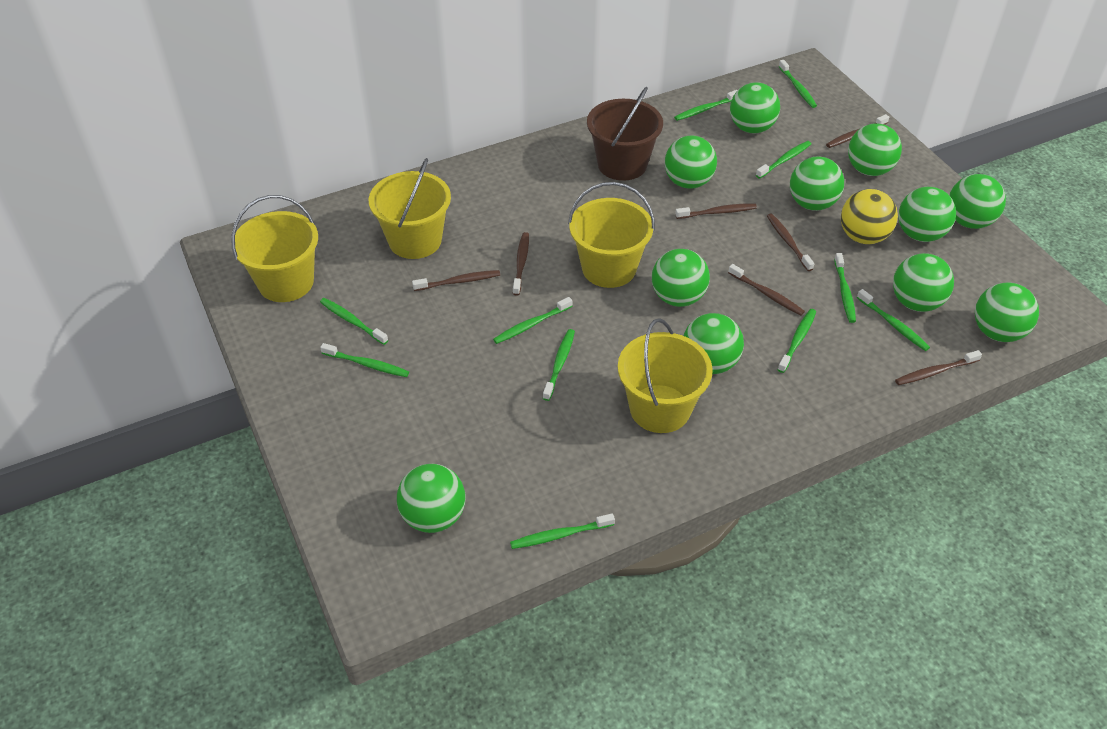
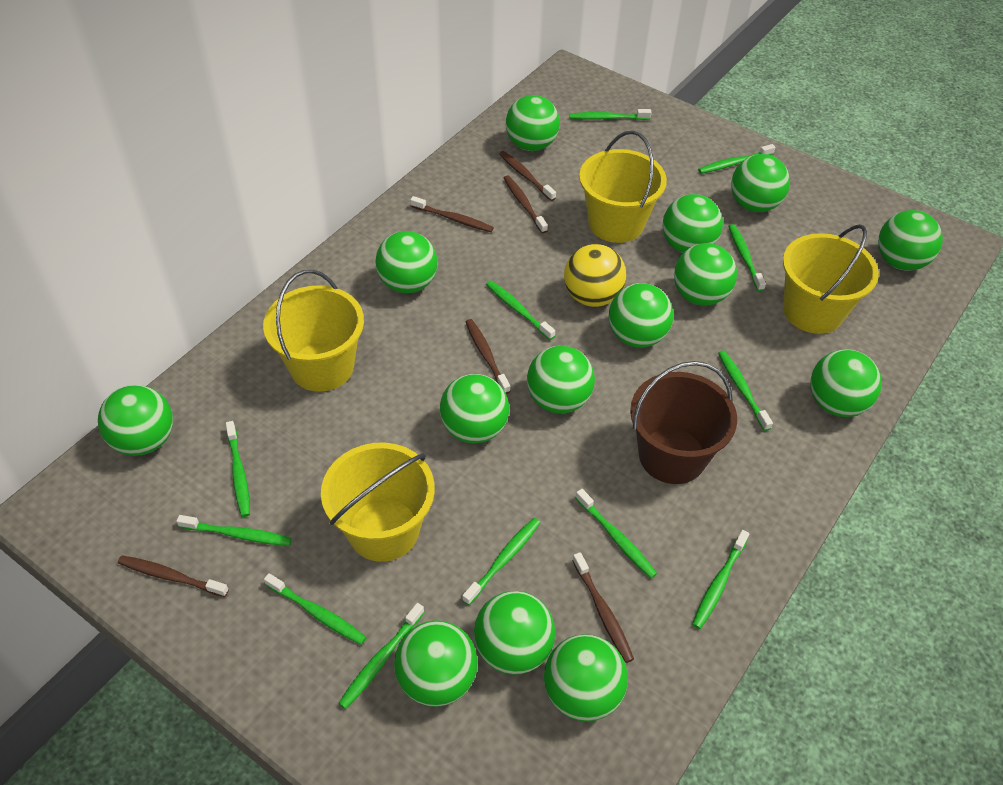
brown toothbrush: 7 -> 6
green ball: 11 -> 14
green toothbrush: 11 -> 12

